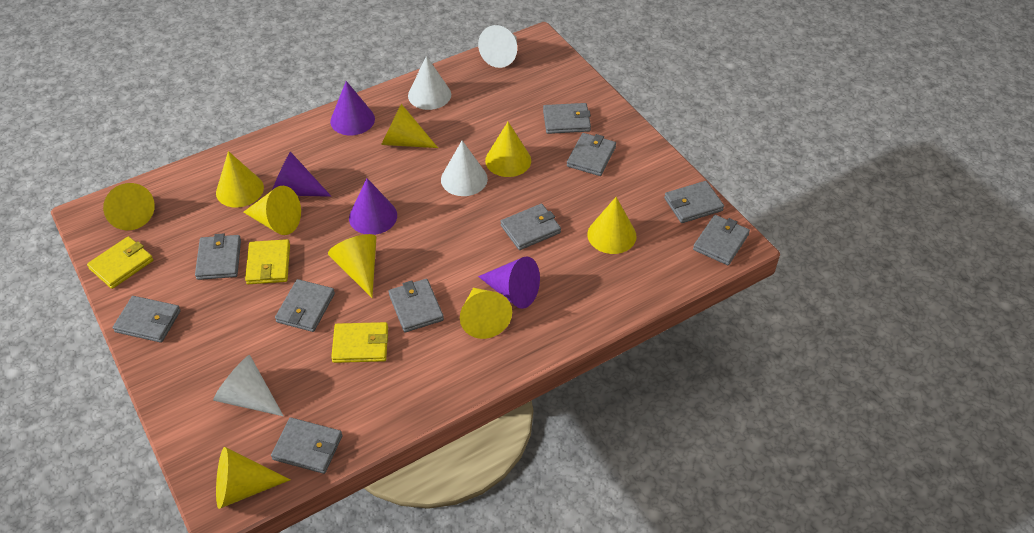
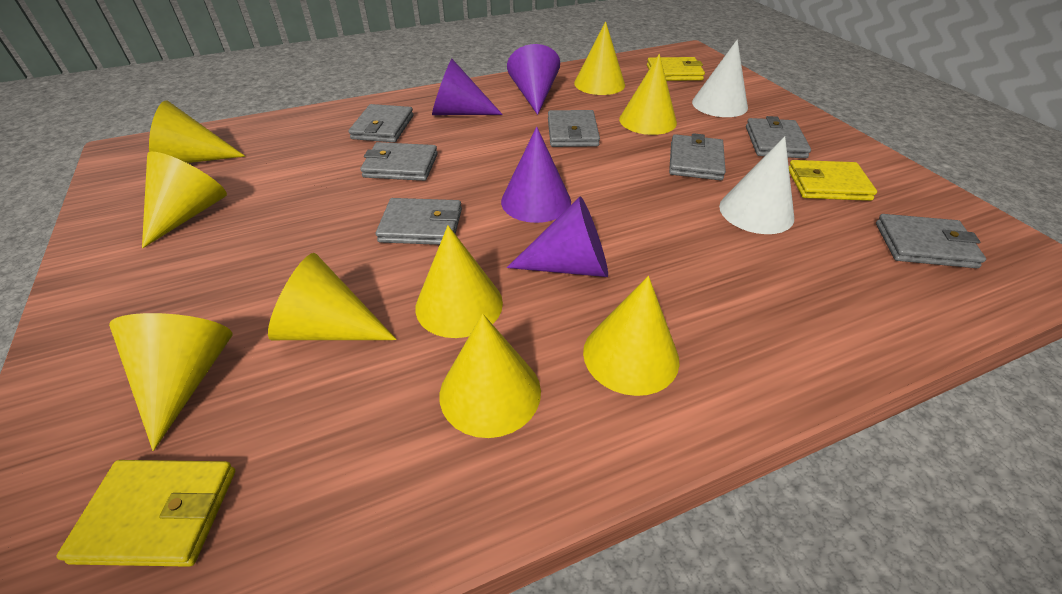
grey wallet: 10 -> 7
white cone: 4 -> 2

